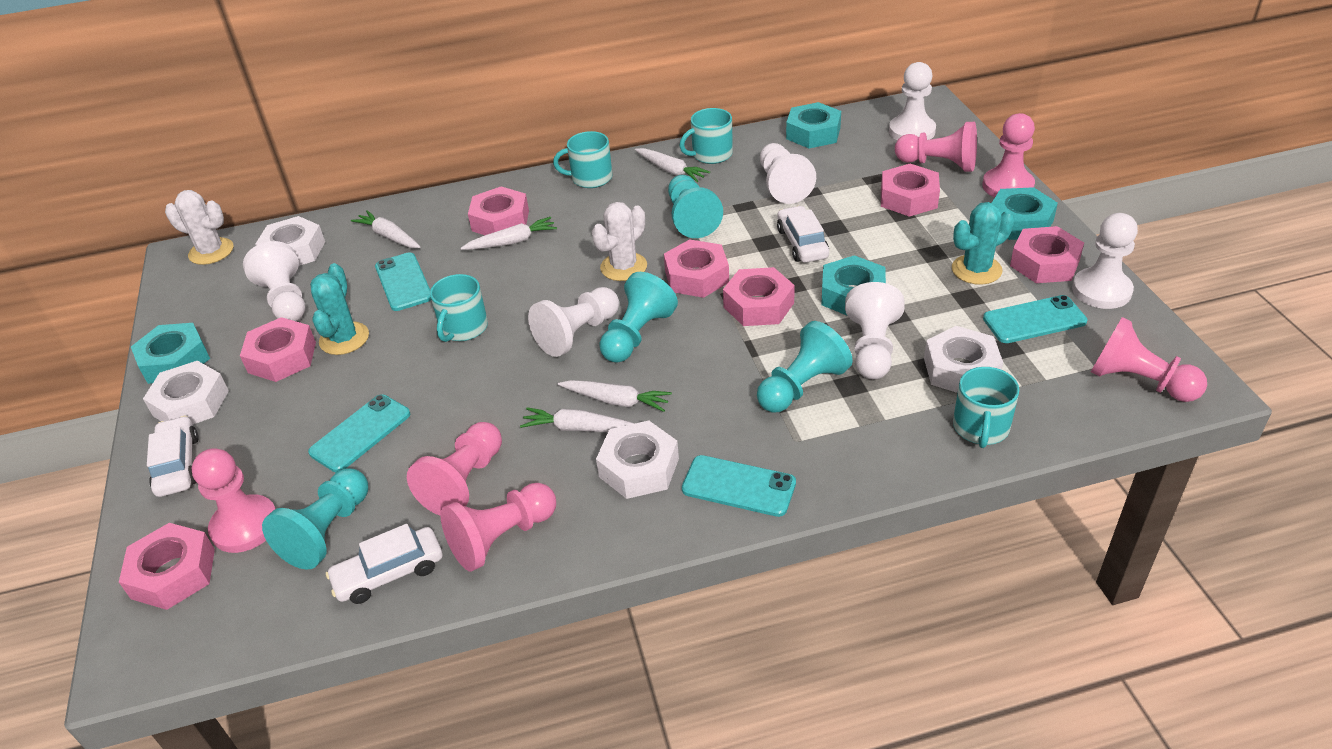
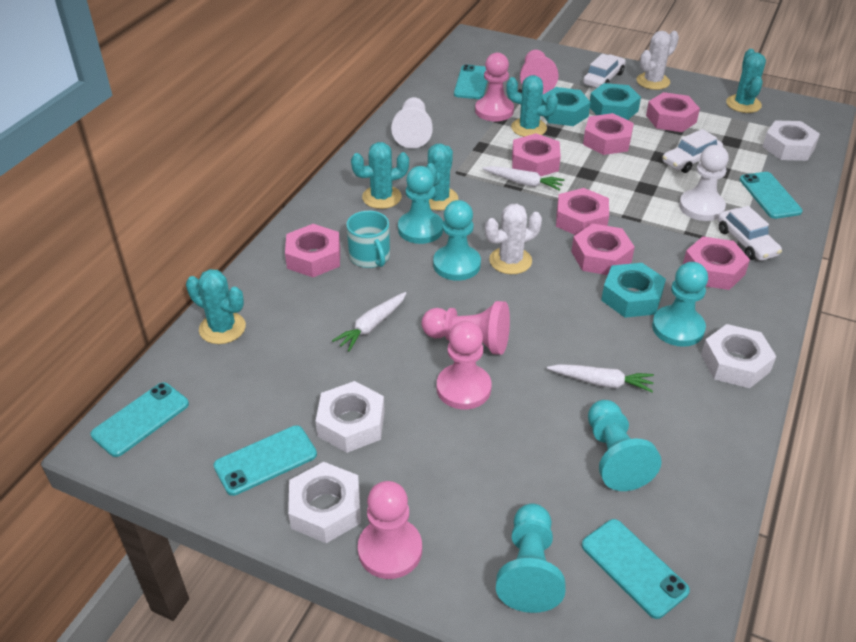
pink pawn: 6 -> 5
turquoise cactus: 2 -> 5
turquoise mug: 4 -> 1
turquoise nut: 4 -> 3
turquoise pawn: 4 -> 5
turquoise phone: 4 -> 5
white carrot: 5 -> 3
white pawn: 6 -> 2

